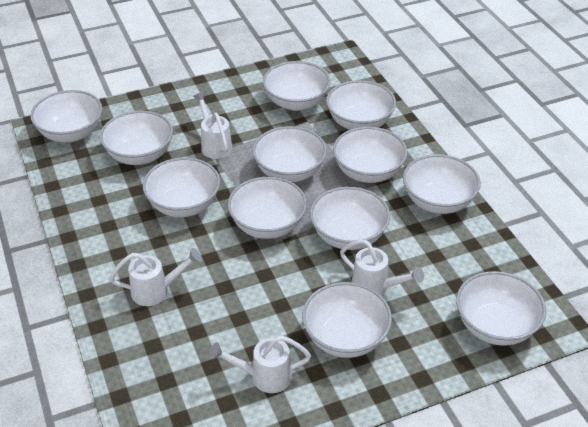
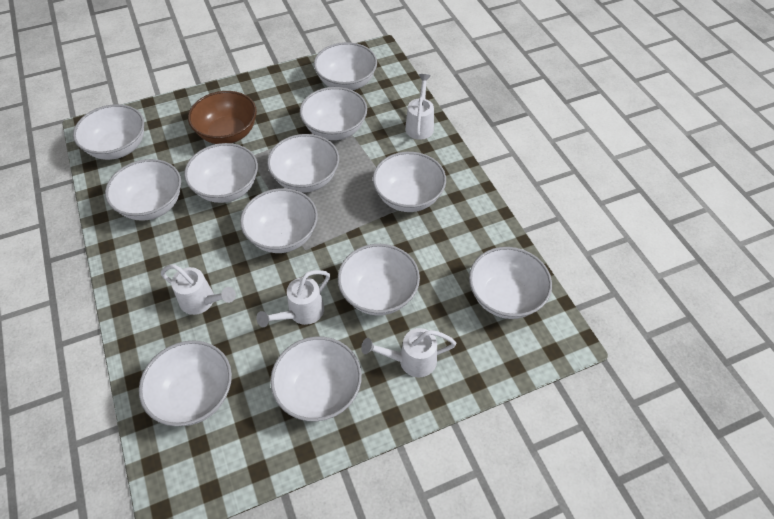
brown bowl: 0 -> 1

